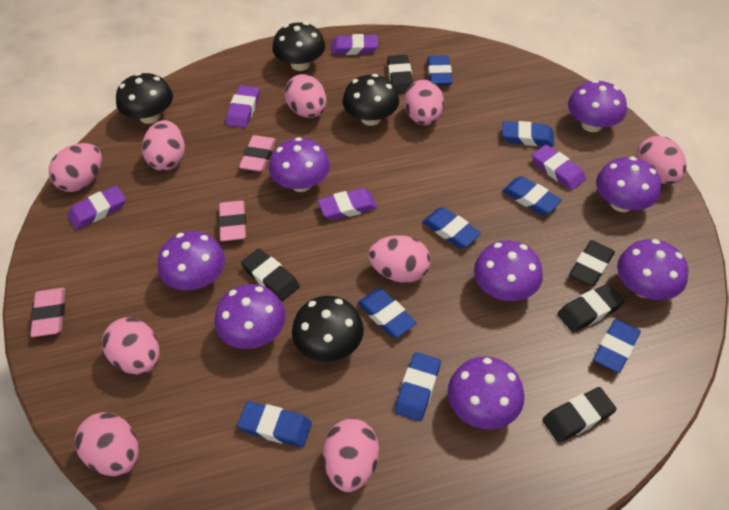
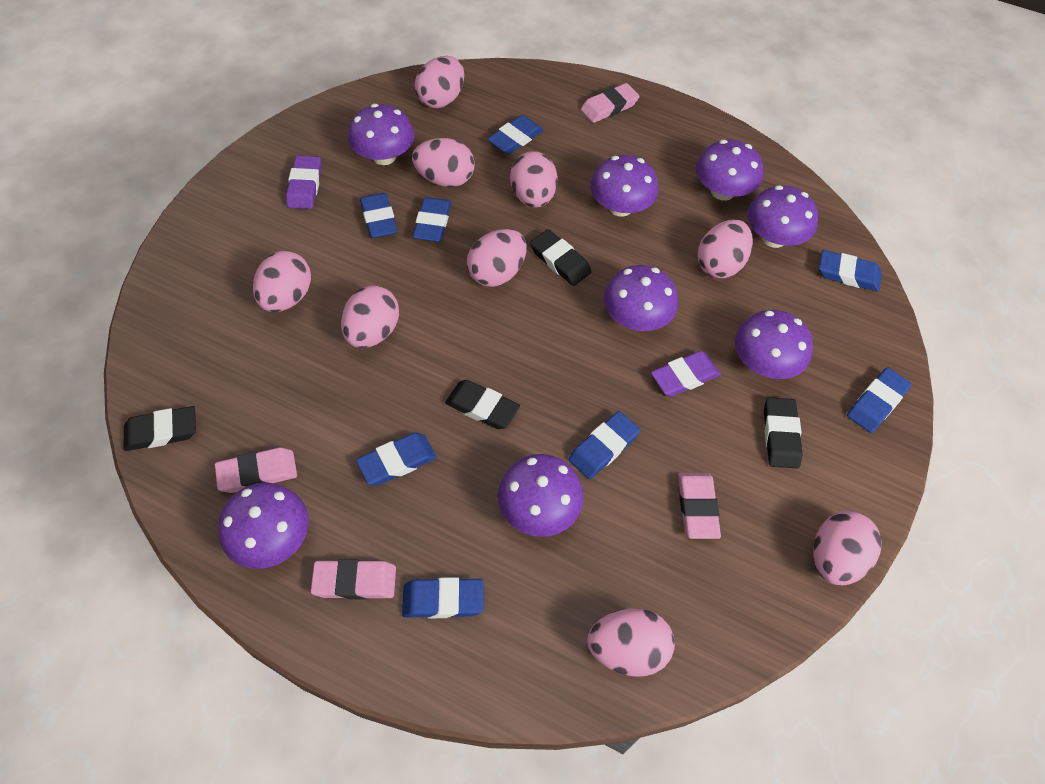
black eraser: 5 -> 4
black mushroom: 4 -> 0
pink eraser: 3 -> 4
purple eraser: 5 -> 2

